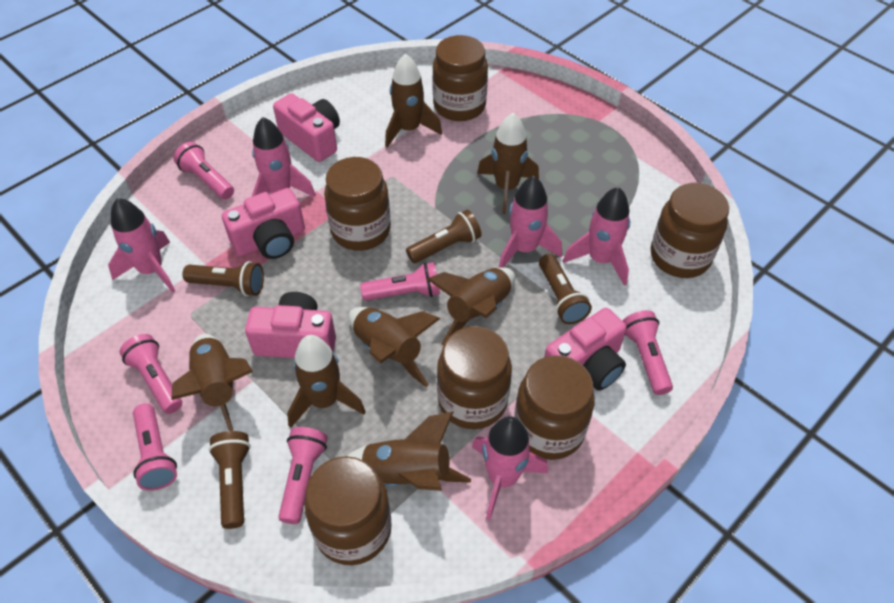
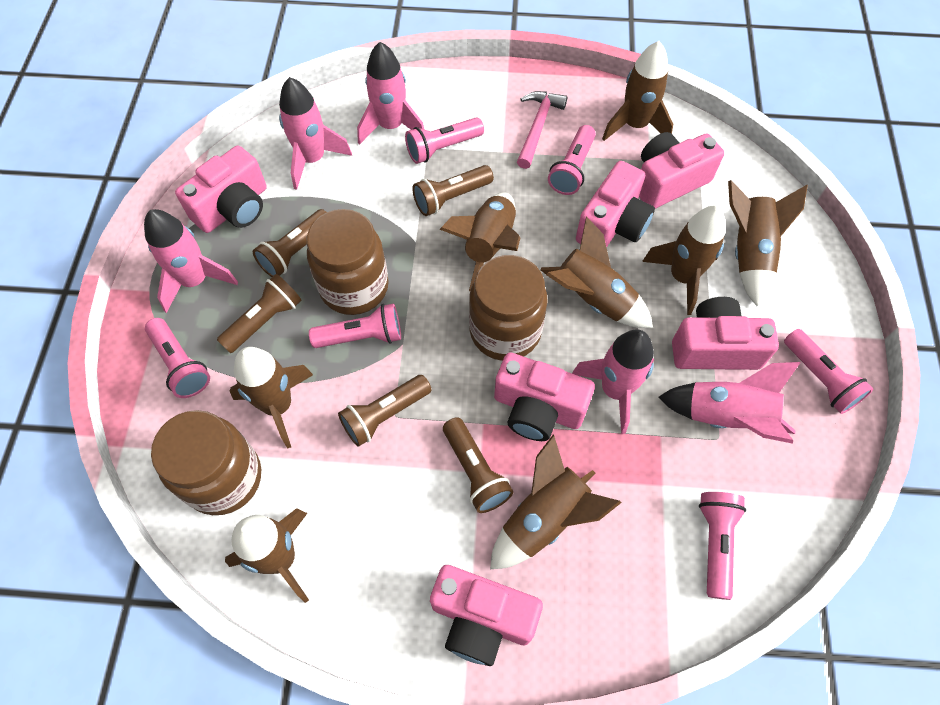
brown flashlight: 4 -> 5
brown jar: 6 -> 3
brown rocket: 7 -> 8
pink camera: 4 -> 6
pink hammer: 0 -> 1

